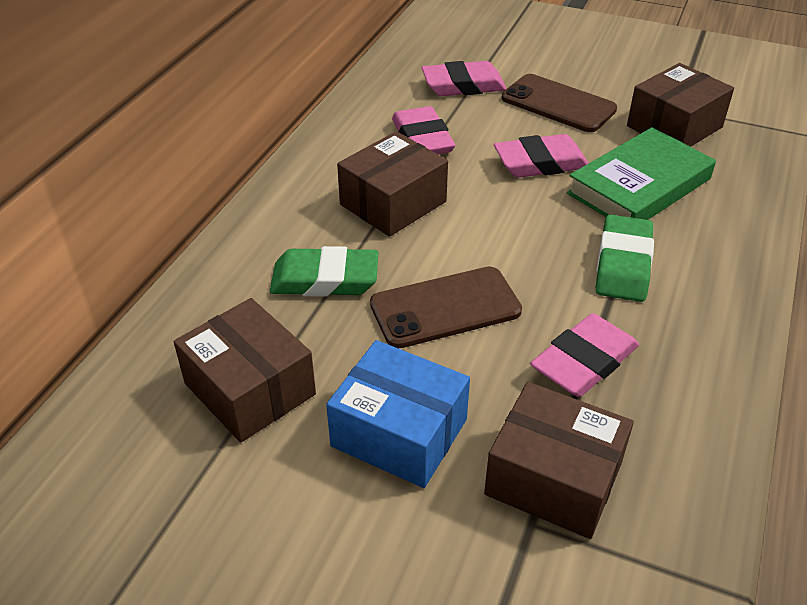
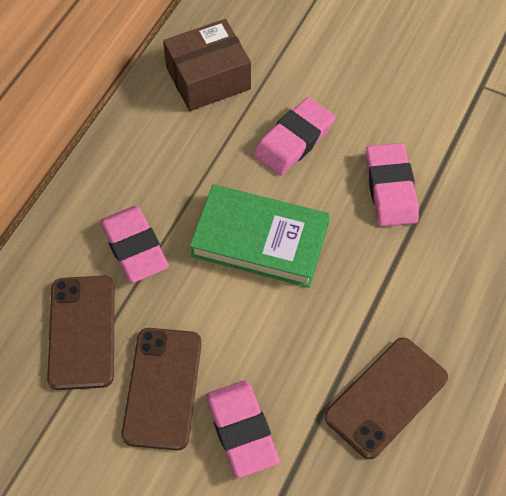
blue box: 1 -> 0
brown box: 4 -> 1
brown phone: 2 -> 3
green eraser: 2 -> 0

